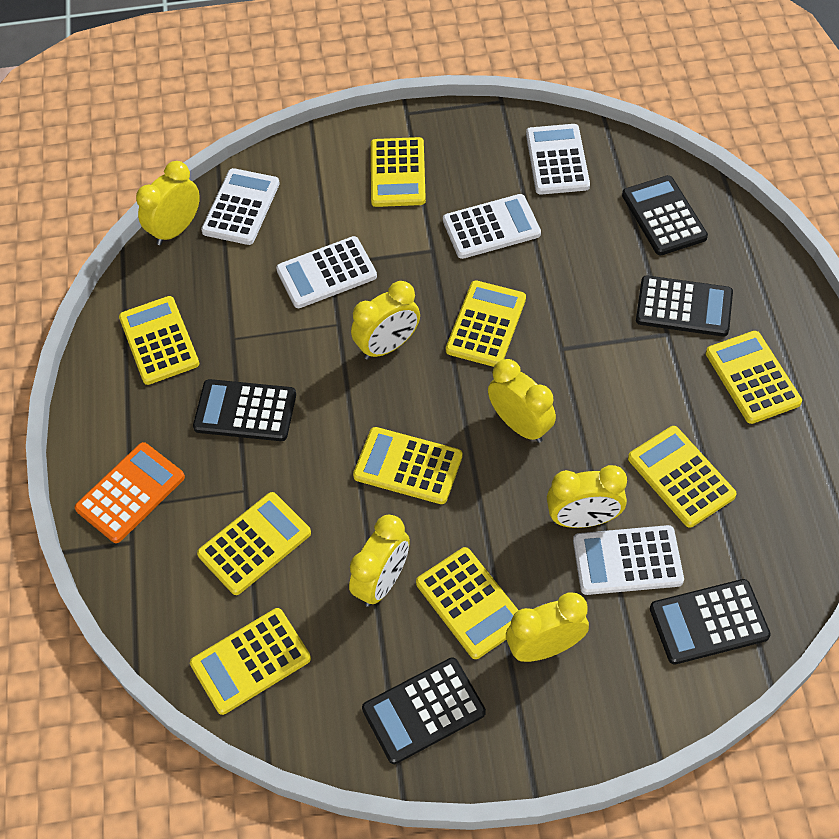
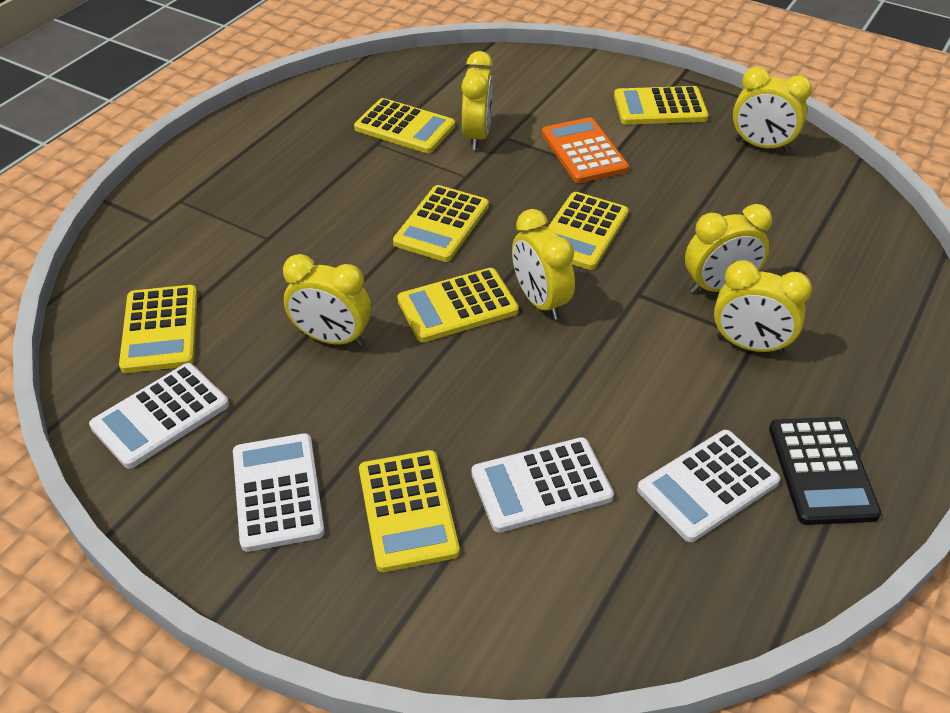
black calculator: 5 -> 1
white calculator: 5 -> 4
yellow calculator: 9 -> 7

